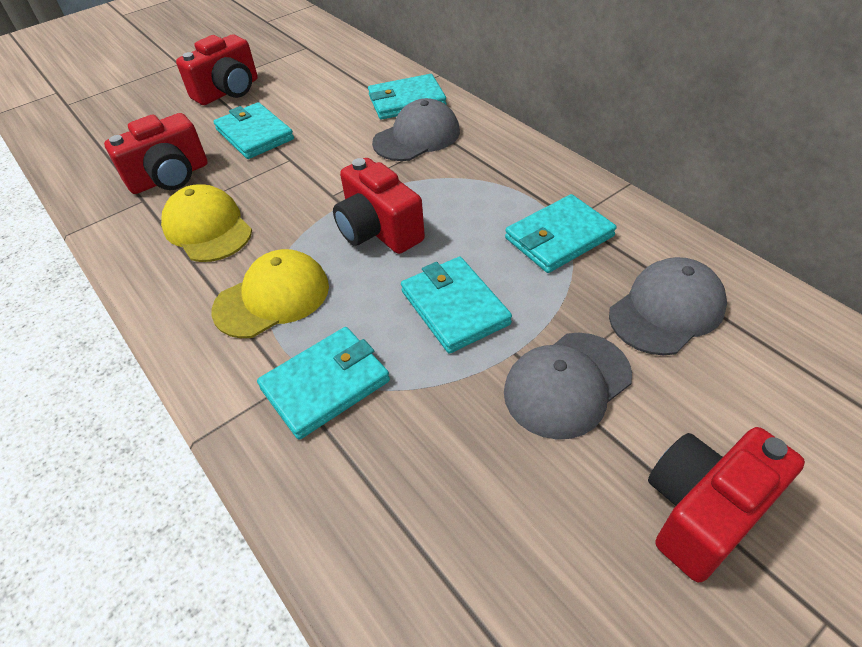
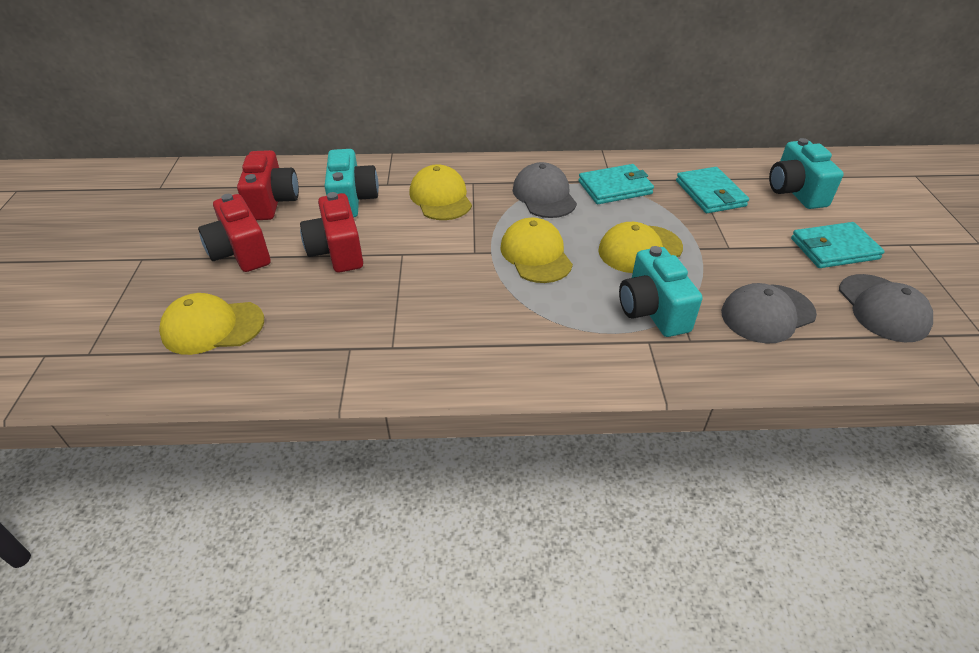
red camera: 4 -> 3
turquoise camera: 0 -> 3
turquoise wallet: 5 -> 3
yellow cap: 2 -> 4

